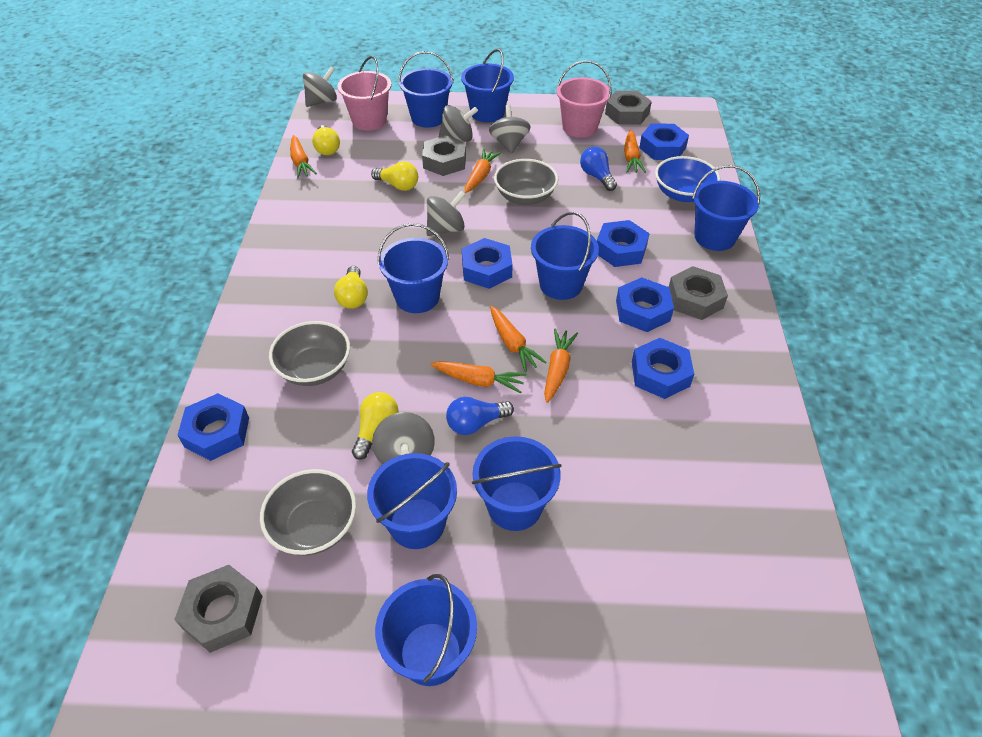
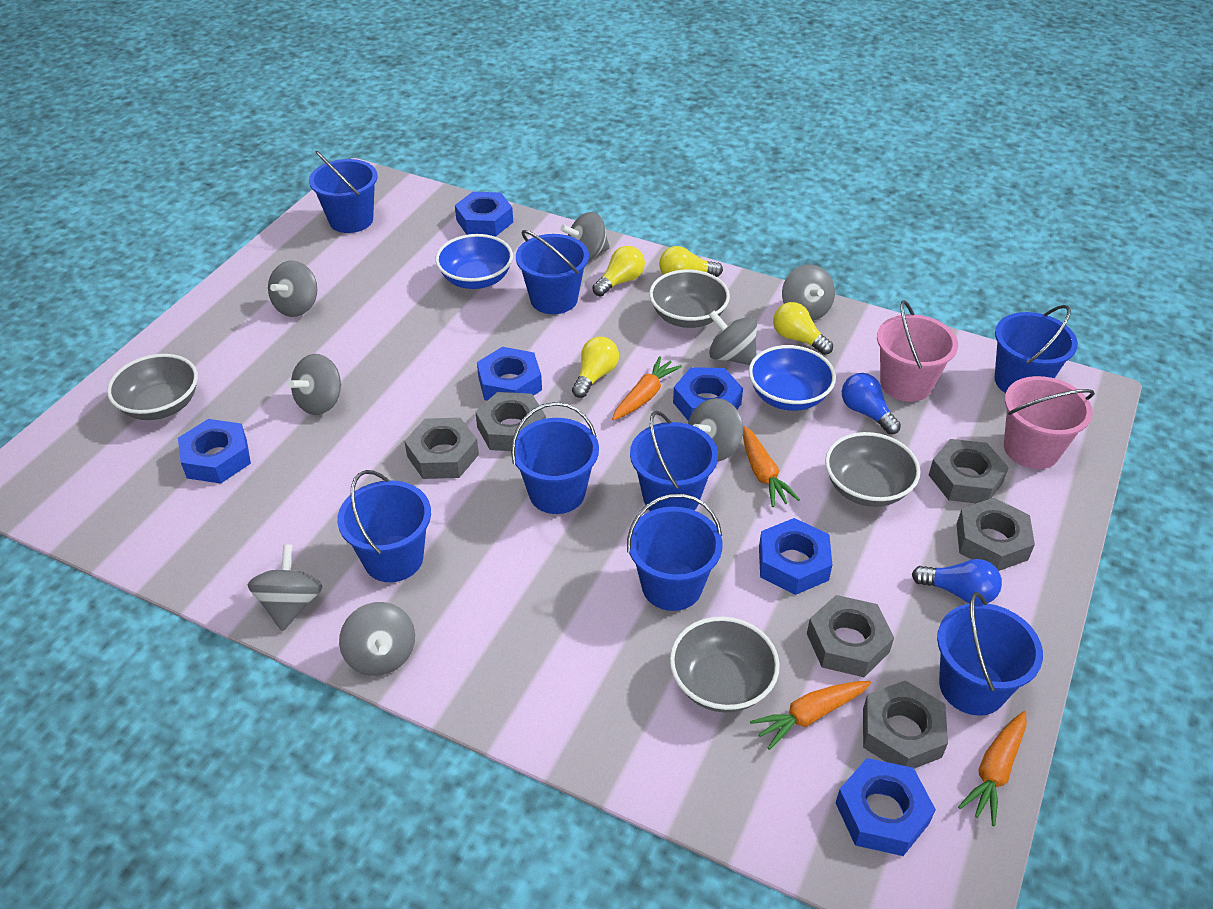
blue bowl: 1 -> 2
grey bowl: 3 -> 4
grey nut: 4 -> 6
grey spinning top: 5 -> 8
orange carrot: 6 -> 4

